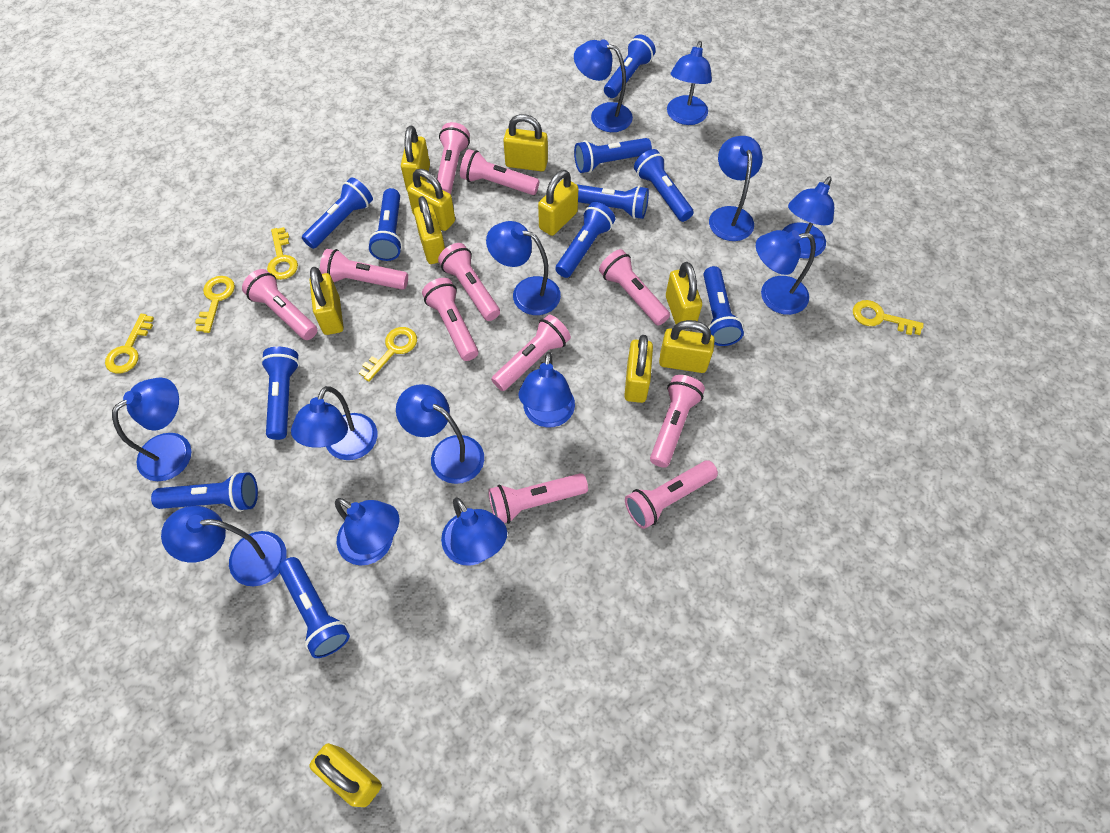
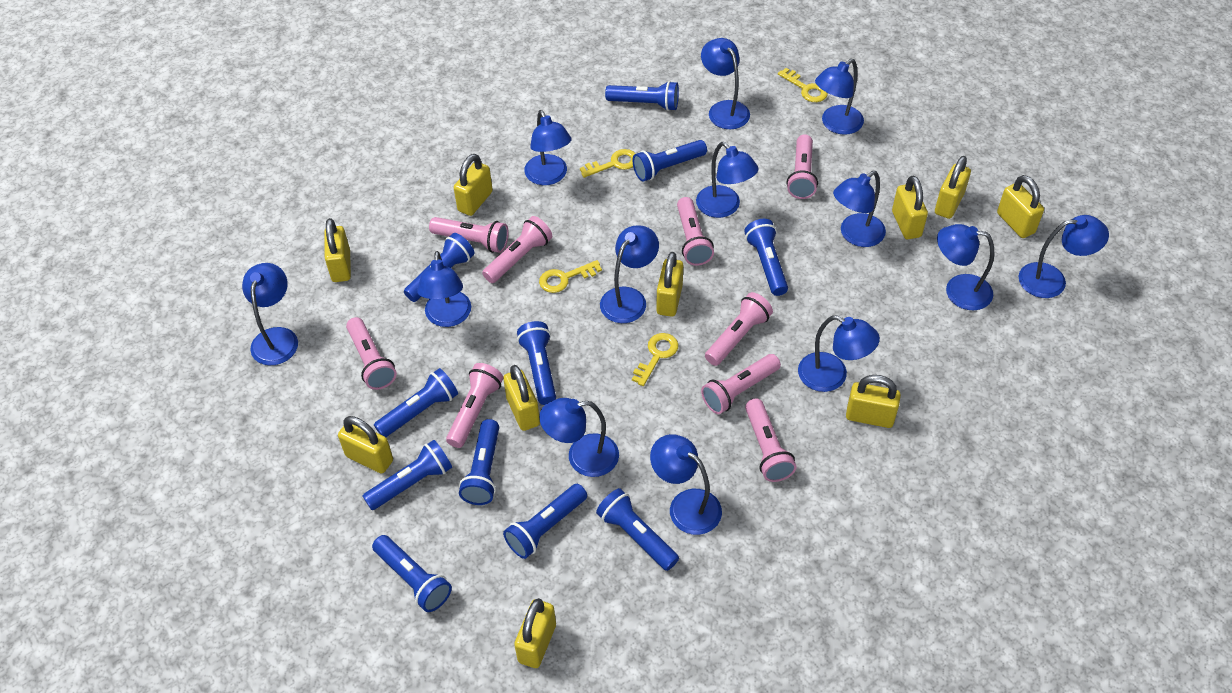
pink flashlight: 11 -> 9
yellow key: 5 -> 4

